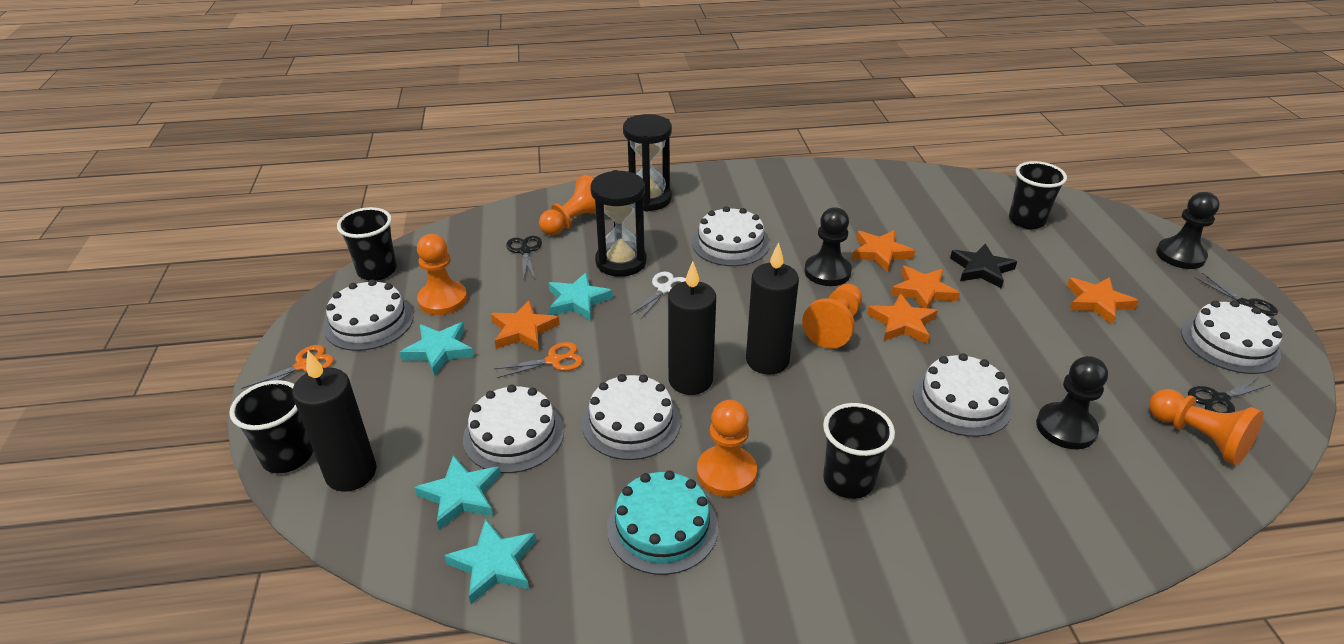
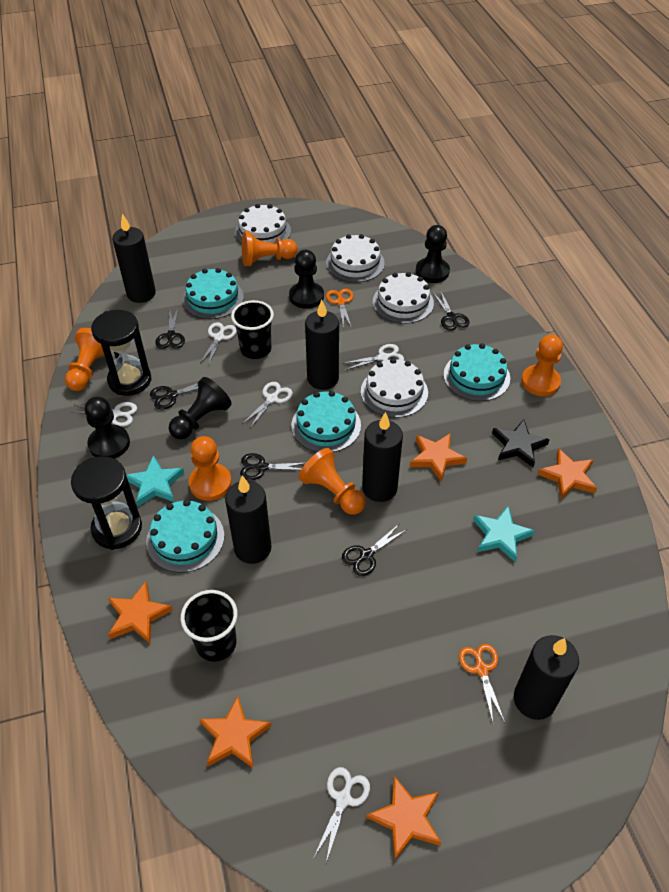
black candle: 3 -> 5
black cup: 4 -> 2
black pawn: 3 -> 4
black scissors: 3 -> 5
turquoise cake: 1 -> 4
turquoise star: 4 -> 2
white cake: 6 -> 4
white scissors: 1 -> 5

